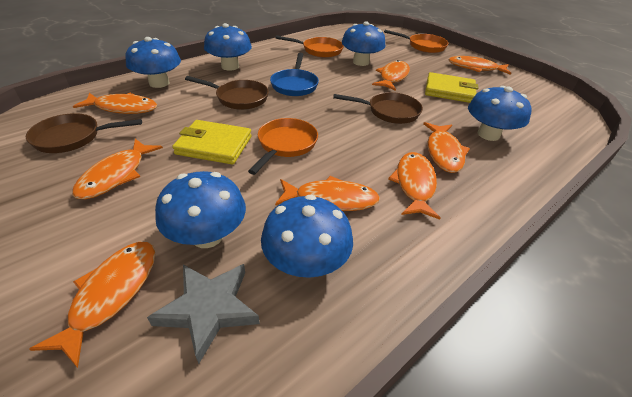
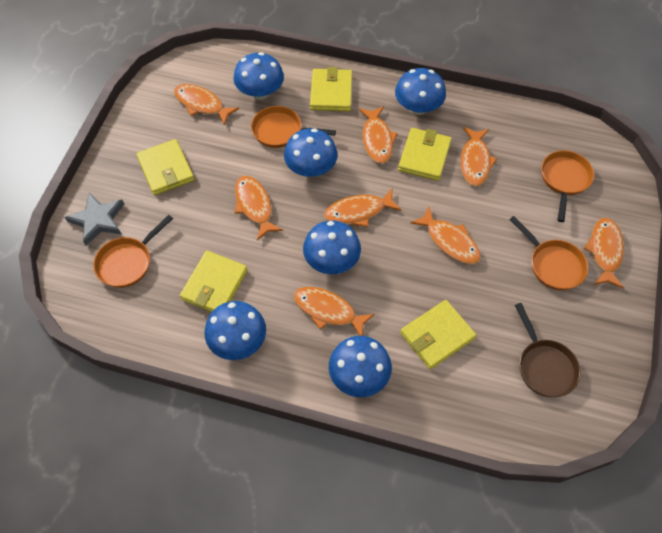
blue pan: 1 -> 0
brown pan: 3 -> 1
orange pan: 3 -> 4
yellow wallet: 2 -> 5

